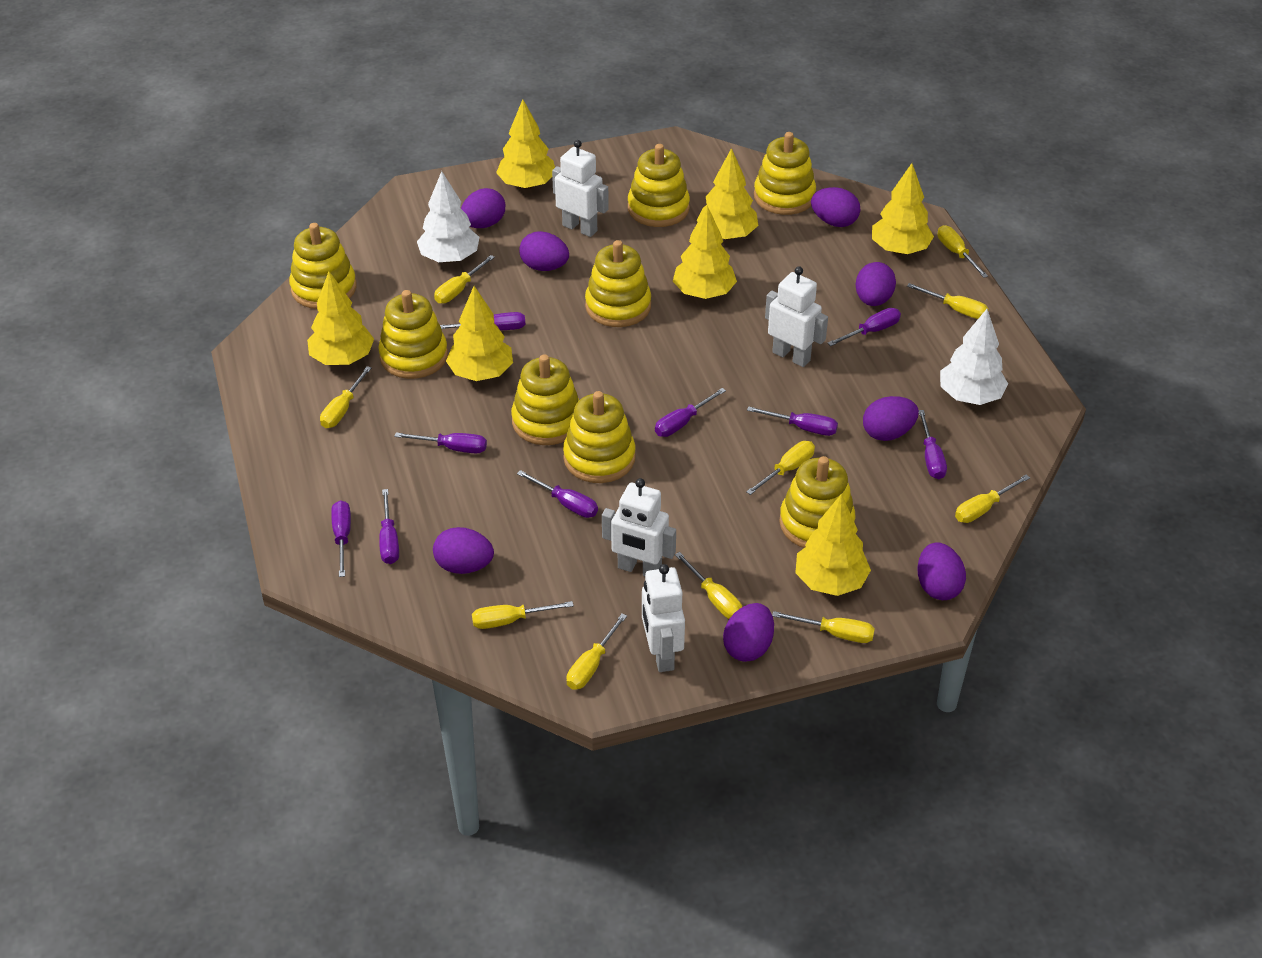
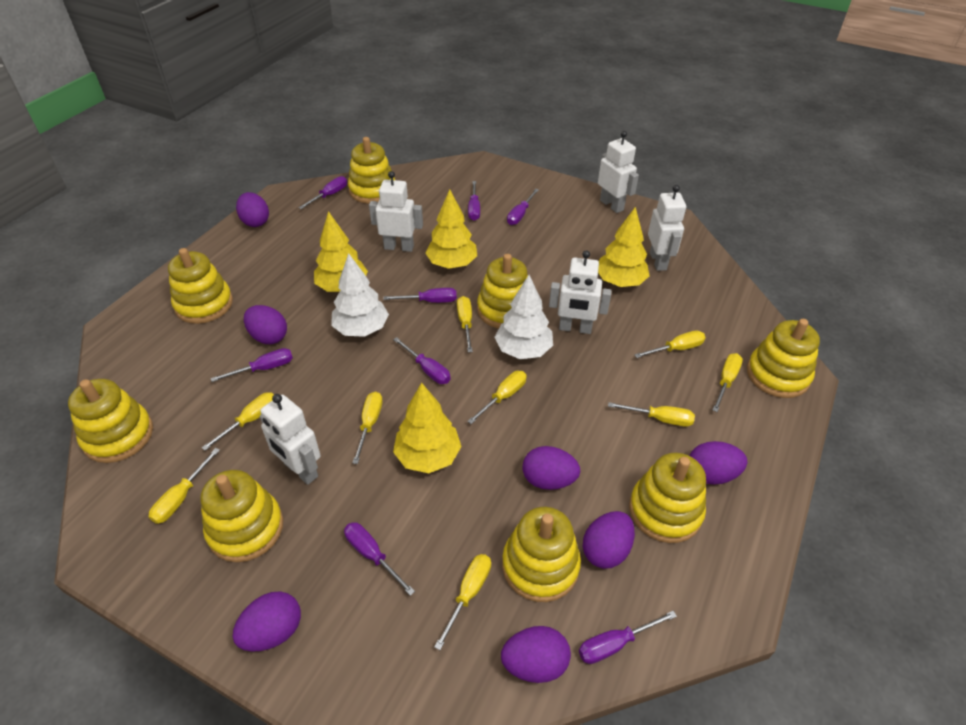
purple egg: 8 -> 7
purple screwdriver: 9 -> 8
white robot: 4 -> 5
yellow screwdriver: 10 -> 9
yellow tree: 7 -> 4

